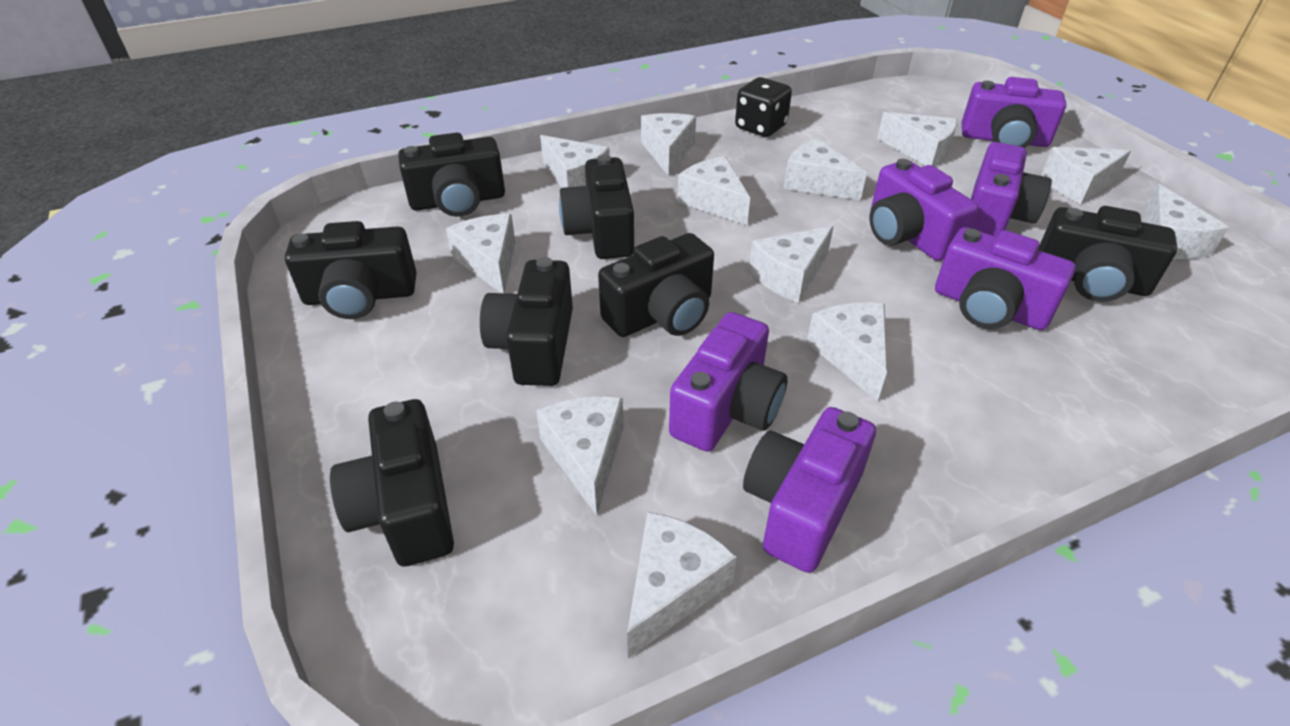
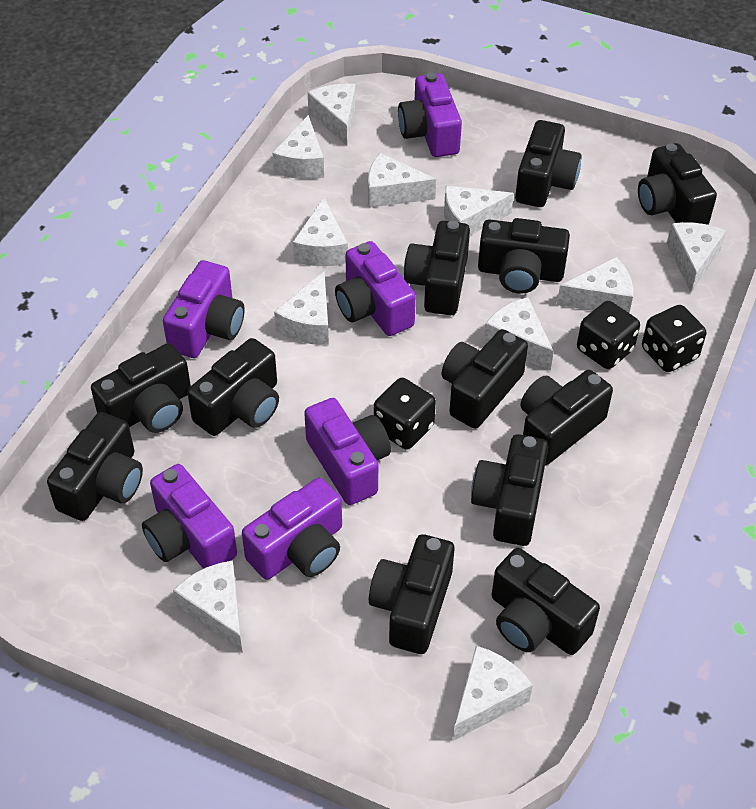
black camera: 7 -> 12
black dice: 1 -> 3
white cheese: 12 -> 11

